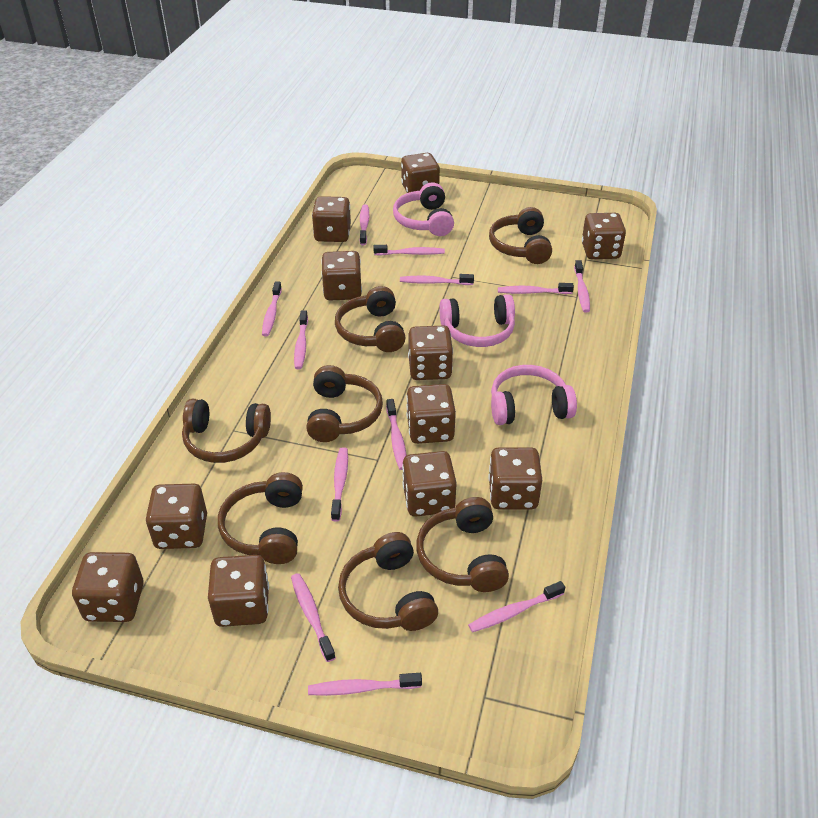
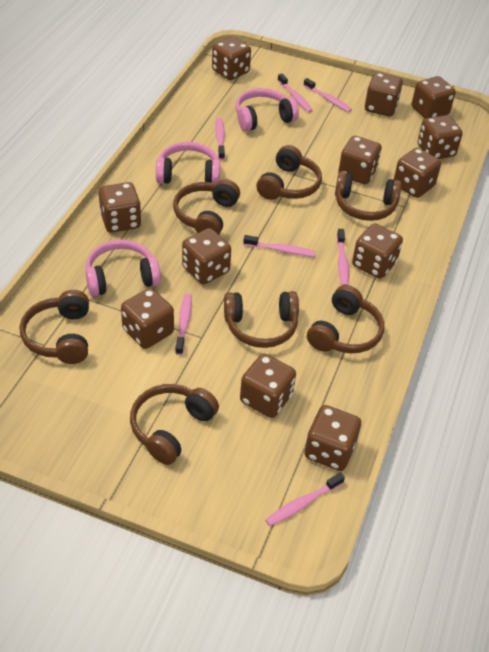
brown dice: 11 -> 12
pink toothbrush: 12 -> 7

